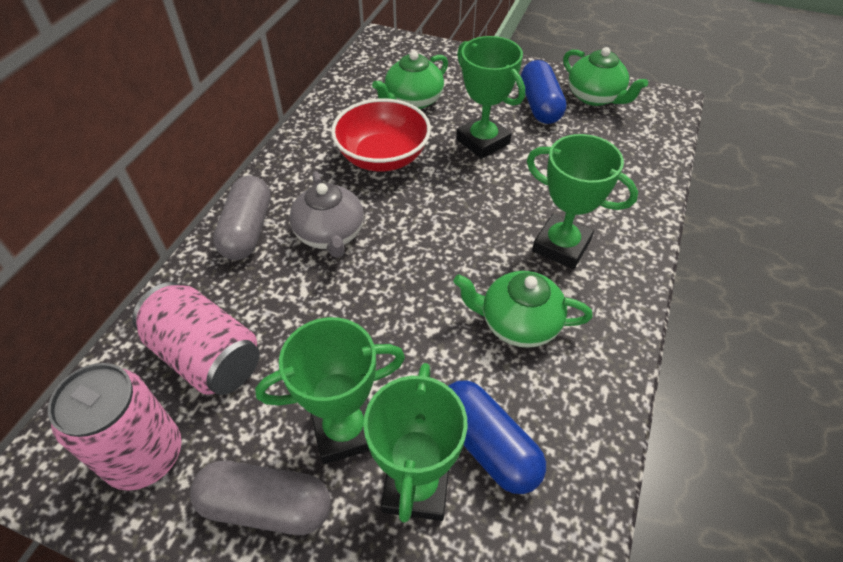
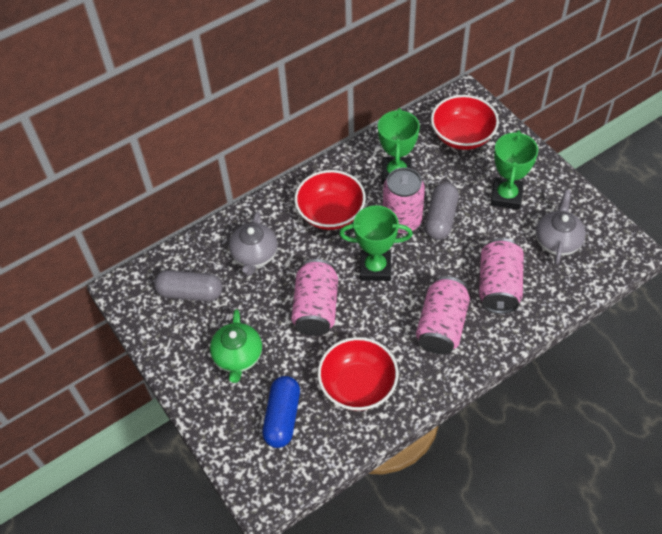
blue capsule: 2 -> 1
green teapot: 3 -> 1
green trophy: 4 -> 3
grey teapot: 1 -> 2
pink can: 2 -> 4
red bowl: 1 -> 3

